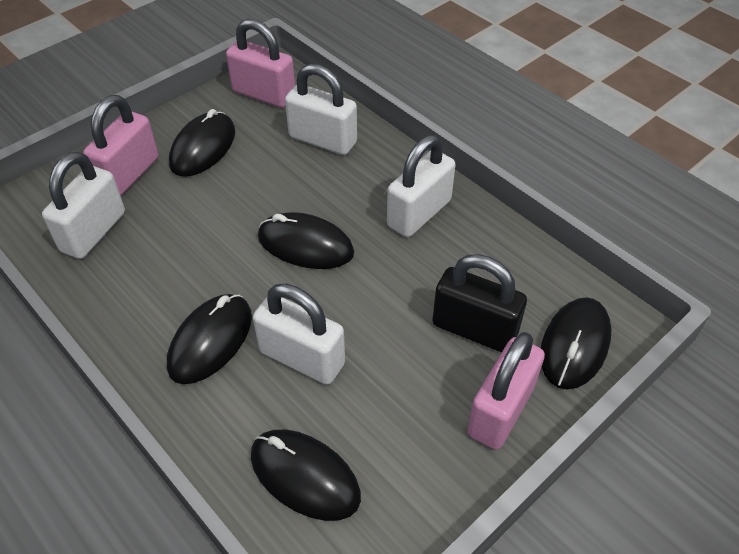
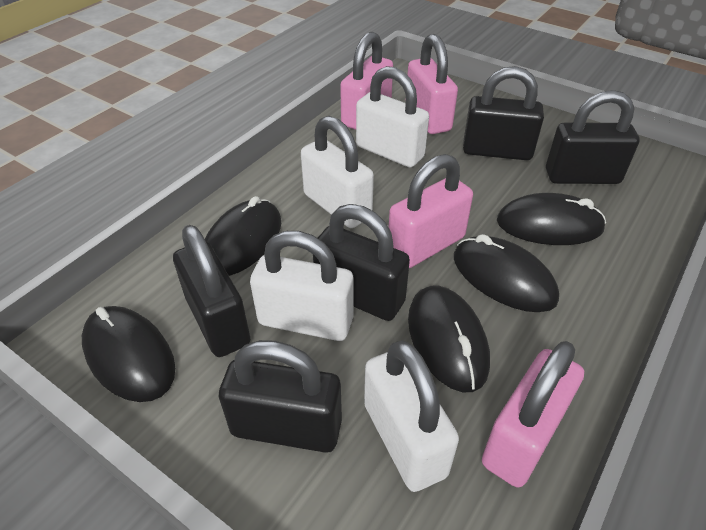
black padlock: 1 -> 5
pink padlock: 3 -> 4

